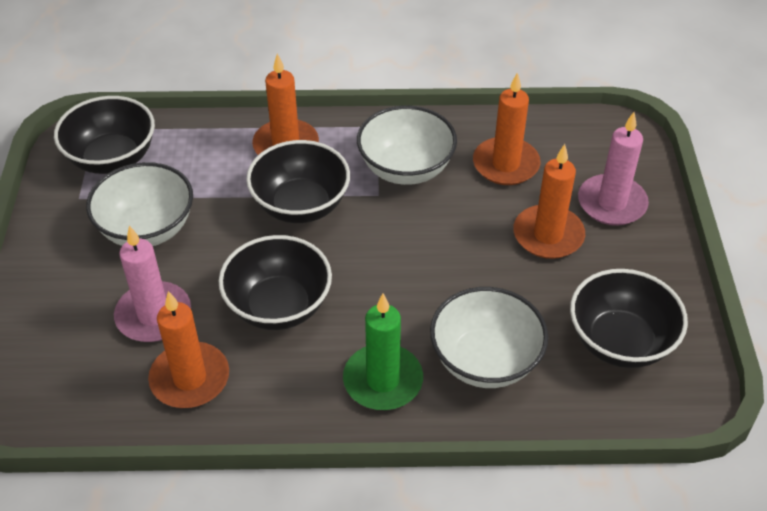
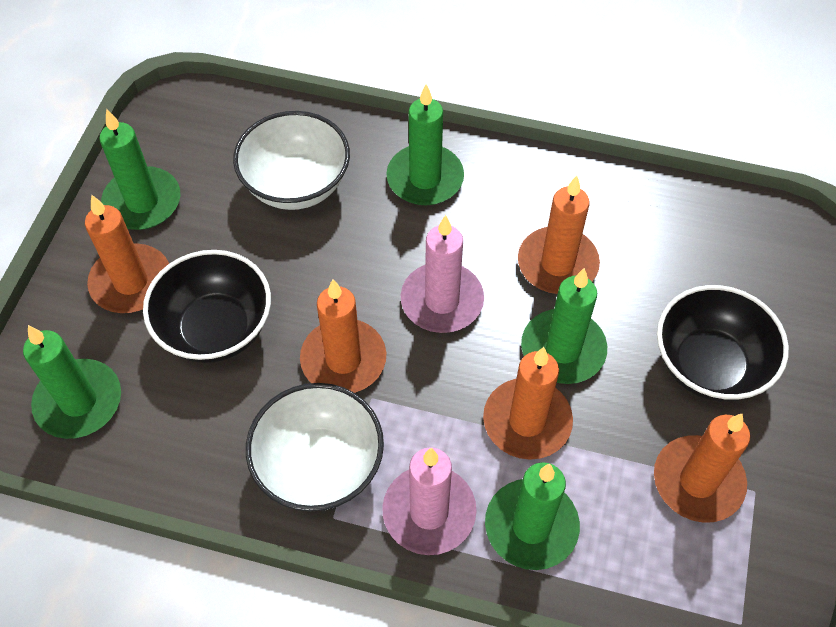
black bowl: 4 -> 2
green candle: 1 -> 5
orange candle: 4 -> 5
white bowl: 3 -> 2

